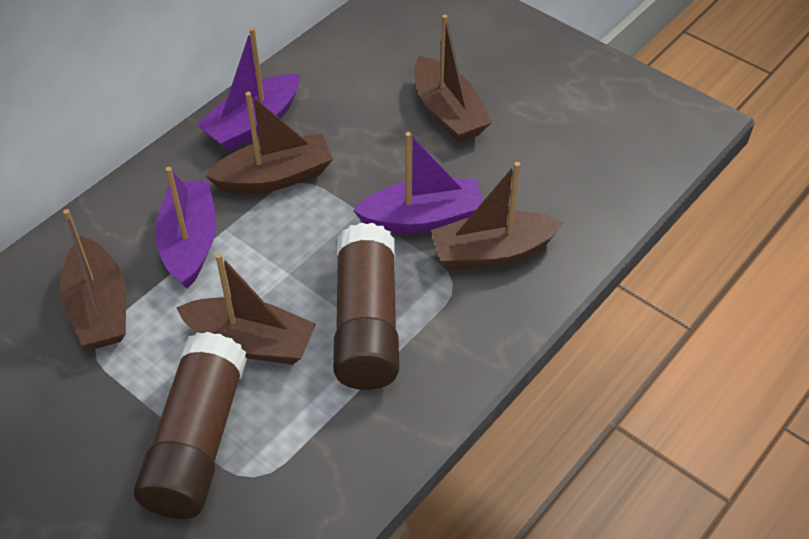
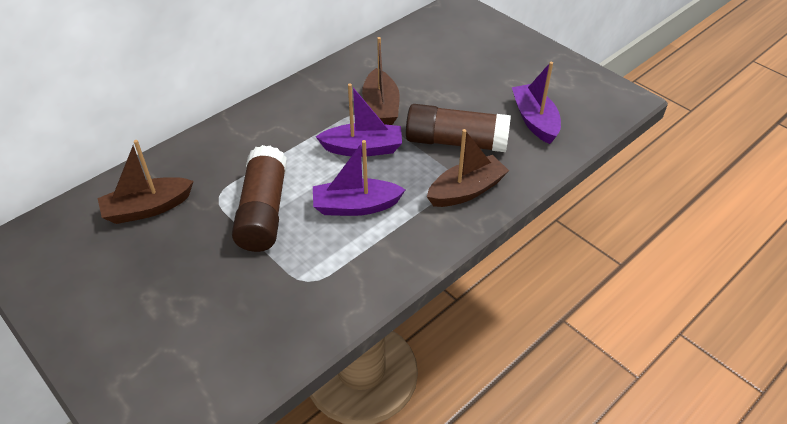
brown boat: 5 -> 3

